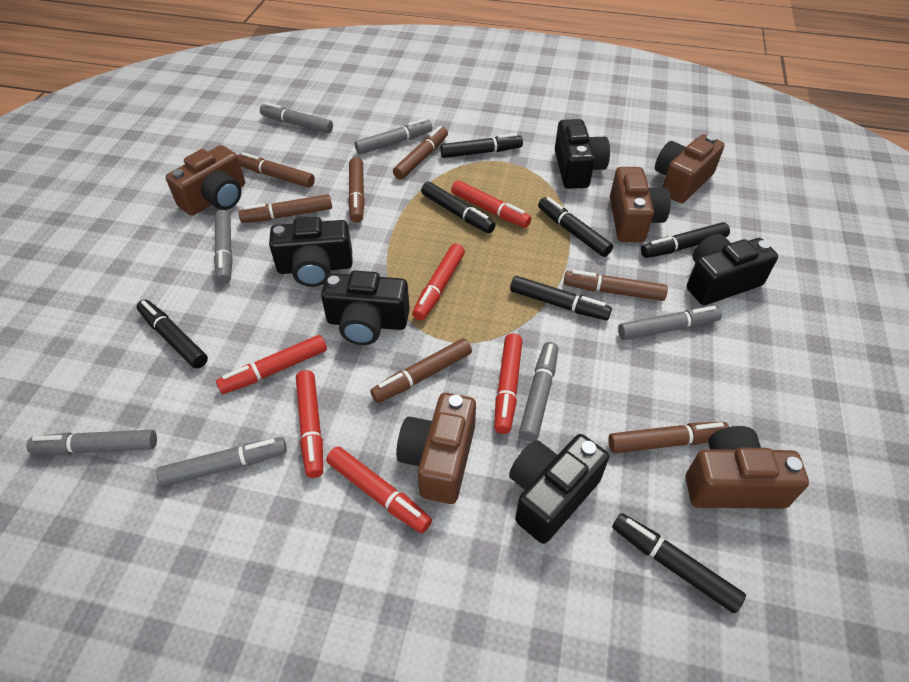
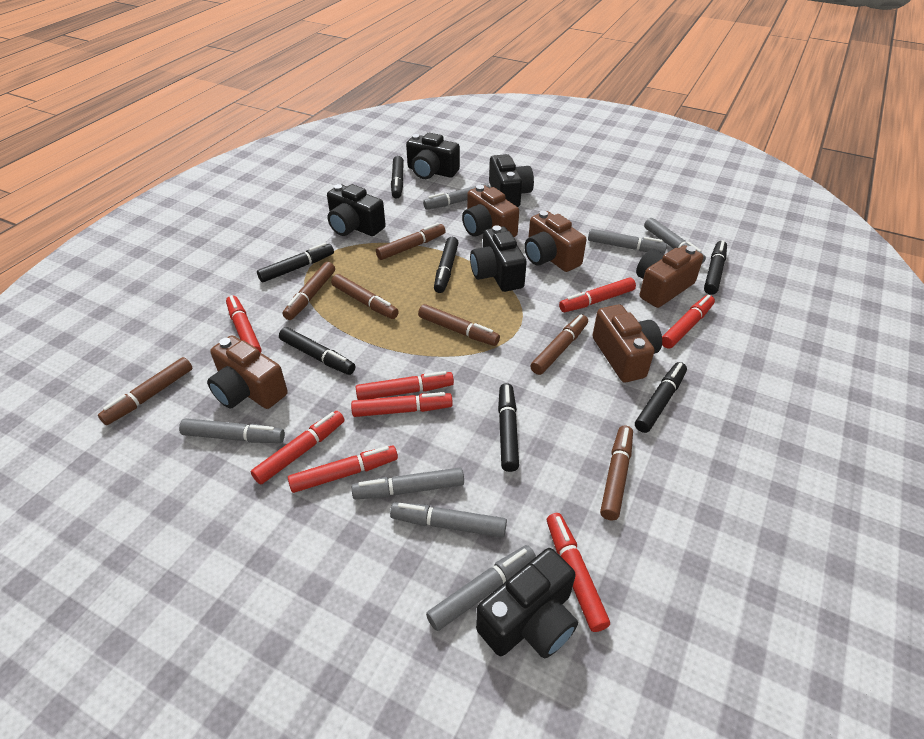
red marker: 6 -> 8

